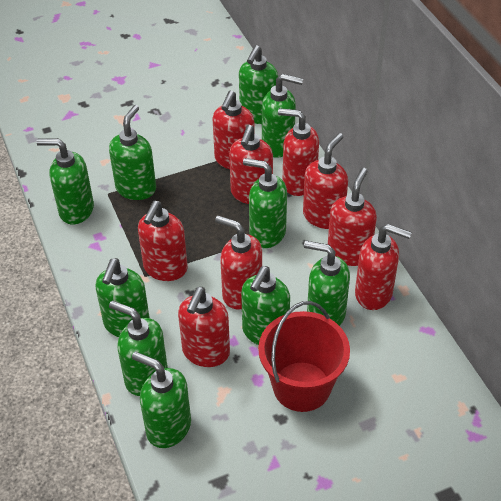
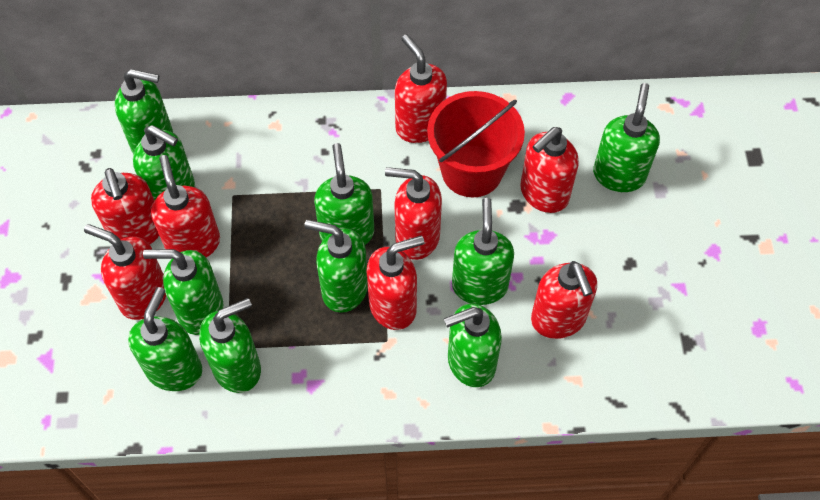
red soap dispenser: 9 -> 8

